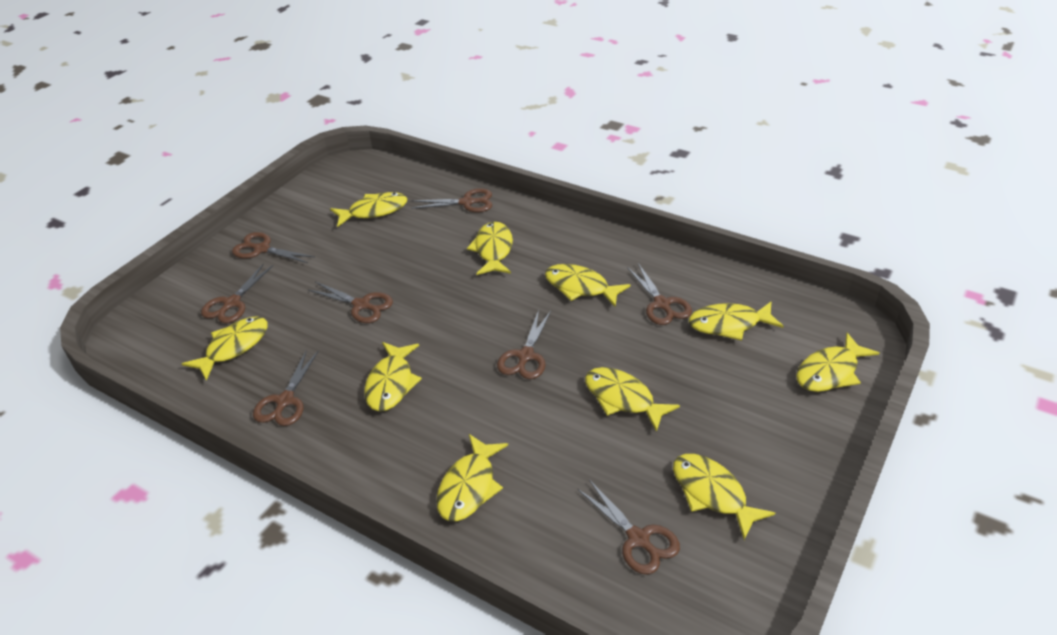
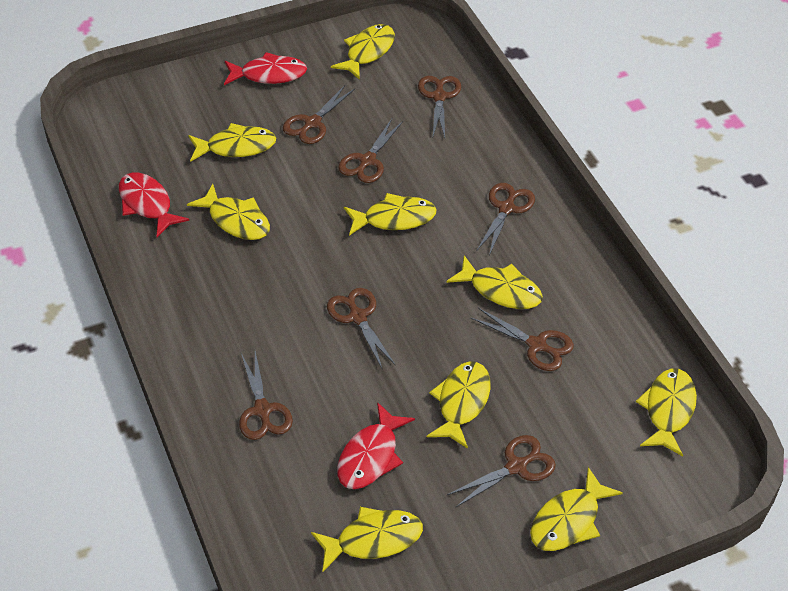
red fish: 0 -> 3
yellow fish: 10 -> 9

